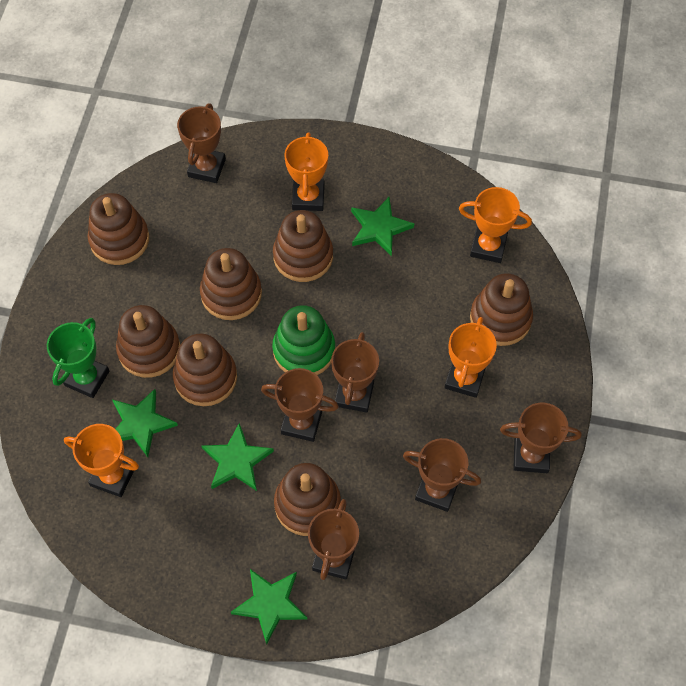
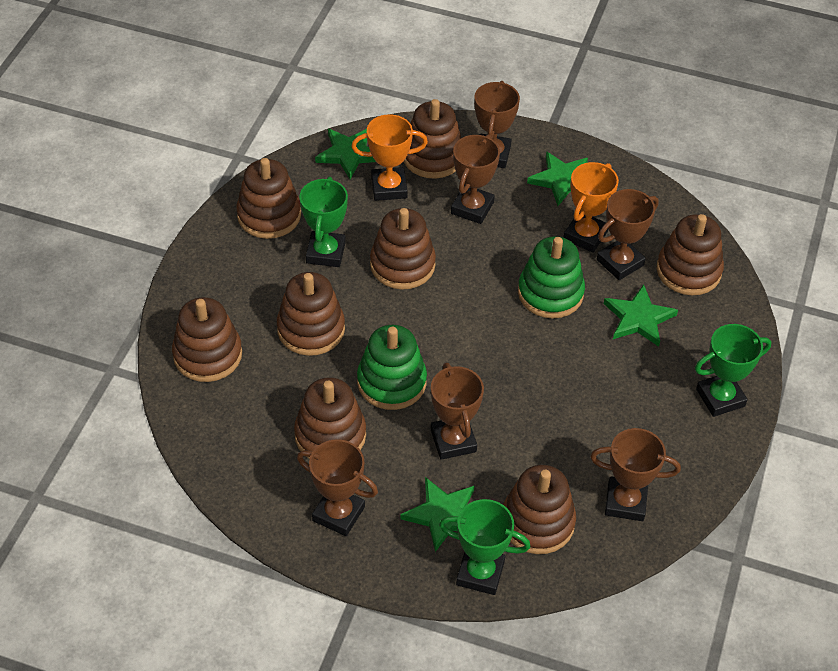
brown stacking toy: 7 -> 8
green stacking toy: 1 -> 2
green trophy: 1 -> 3
orange trophy: 4 -> 2

